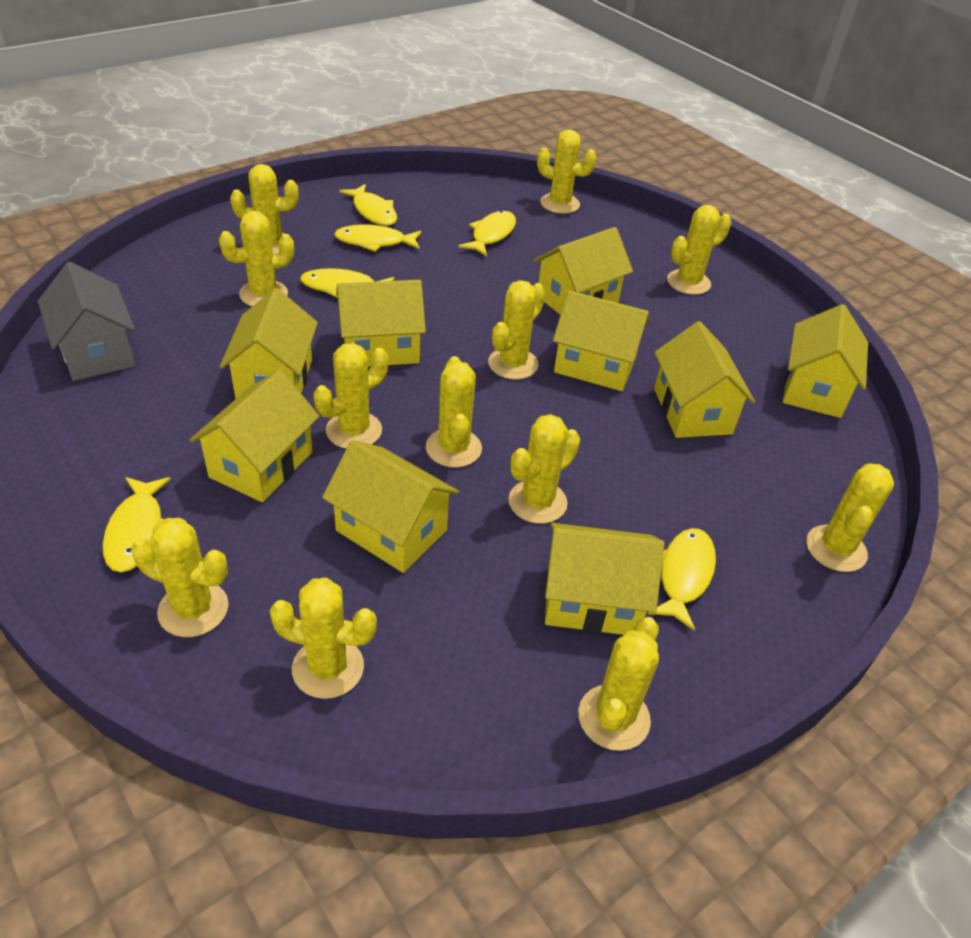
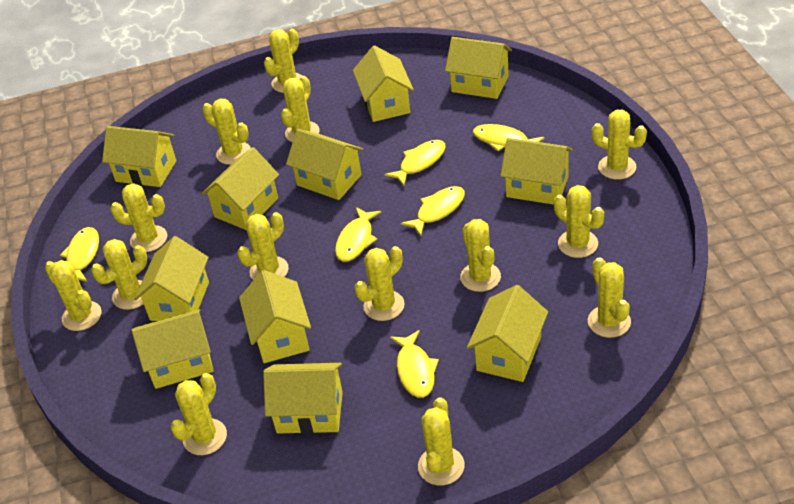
grey house: 1 -> 0
yellow cactus: 12 -> 14
yellow house: 9 -> 11

